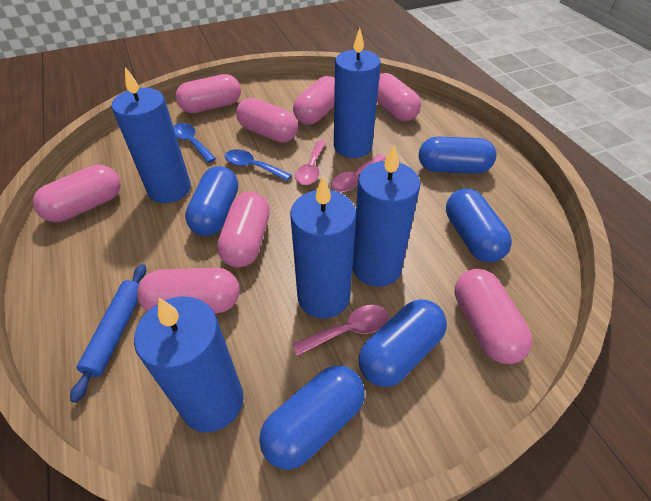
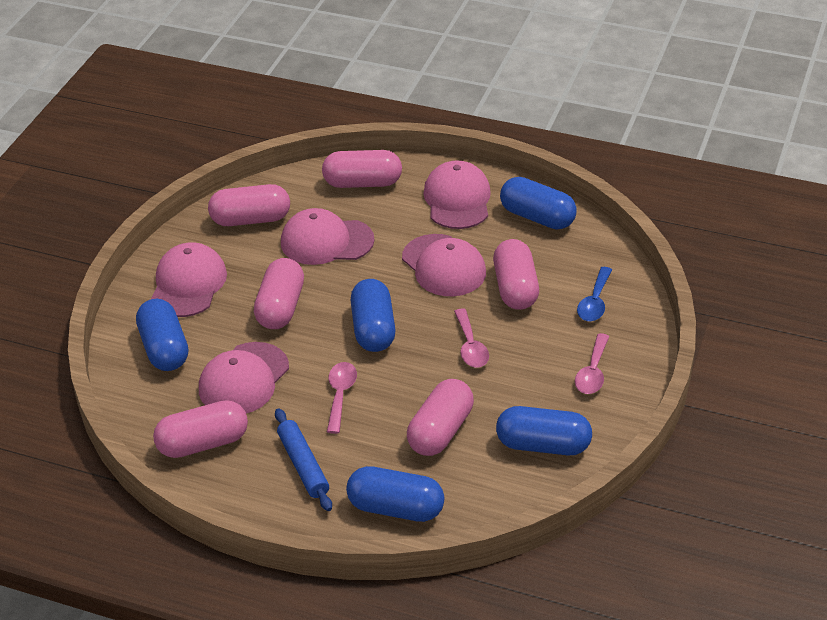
blue candle: 5 -> 0
blue spoon: 2 -> 1
pink cap: 0 -> 5
pink capsule: 8 -> 6

